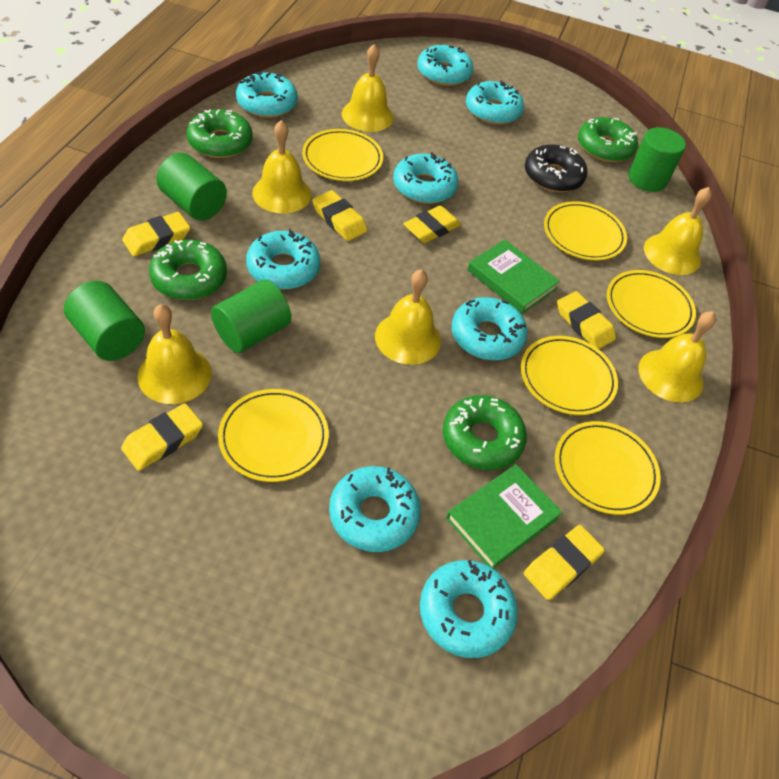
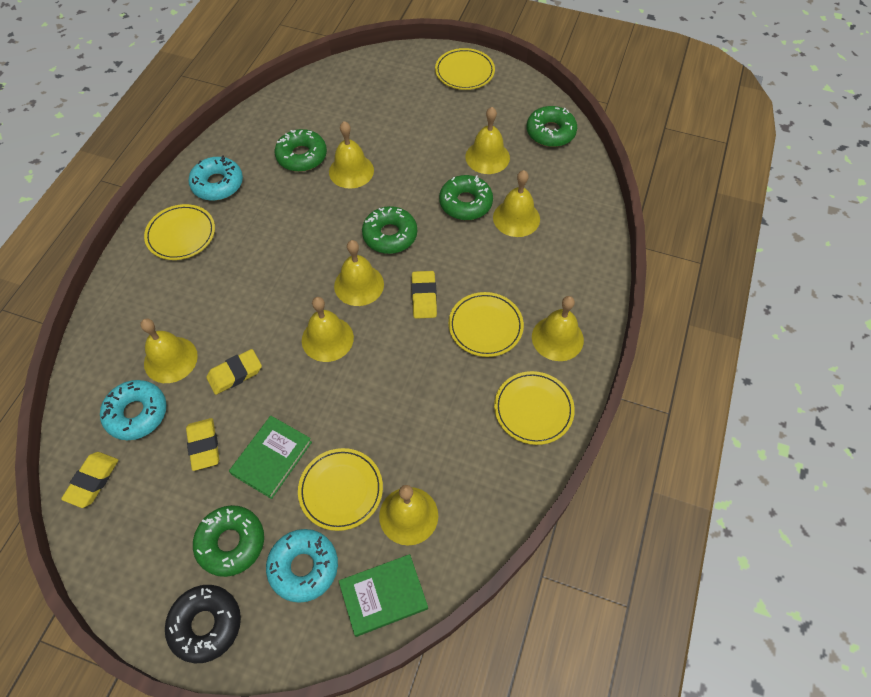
green cylinder: 4 -> 0
green donut: 4 -> 5
turquoise donut: 8 -> 3
yellow bell: 6 -> 8
yellow eraser: 6 -> 4
yellow plate: 6 -> 5

